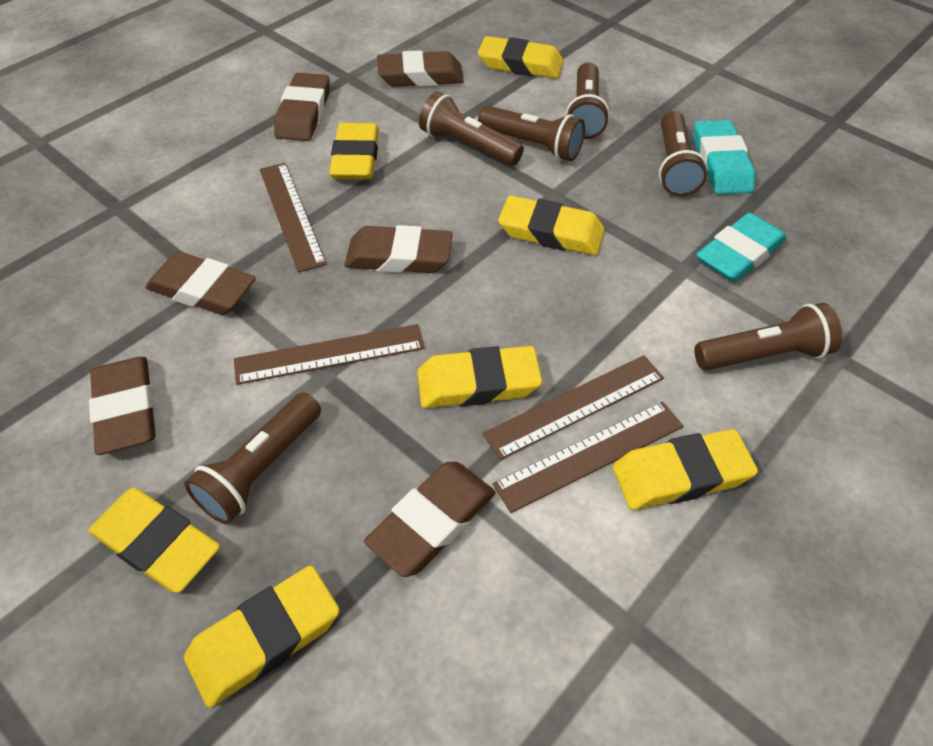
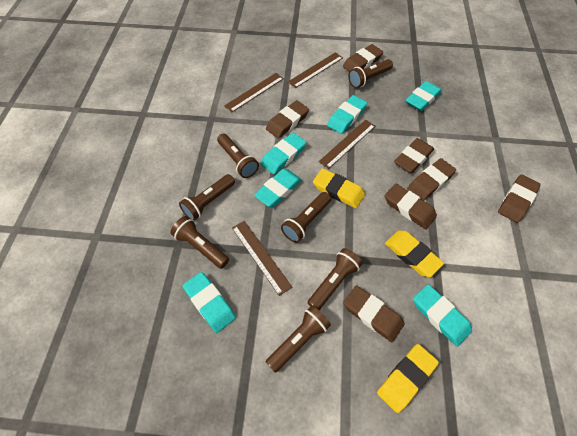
brown eraser: 6 -> 7
brown flashlight: 6 -> 7
turquoise eraser: 2 -> 6
yellow eraser: 7 -> 3

